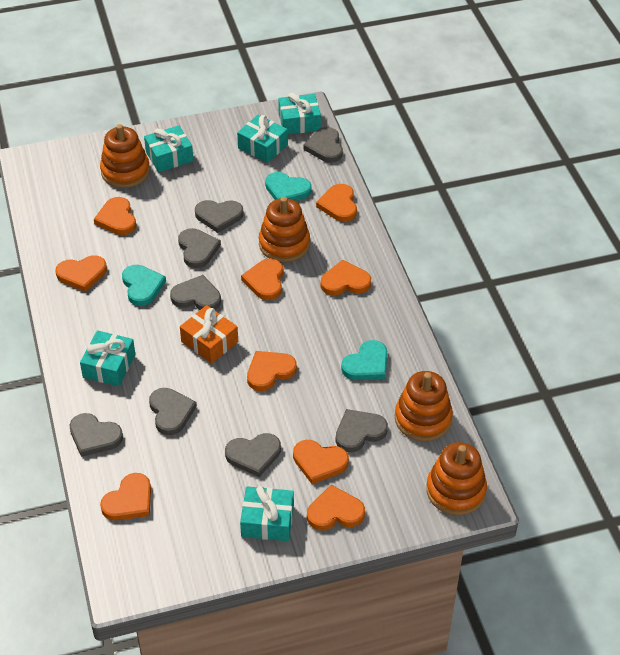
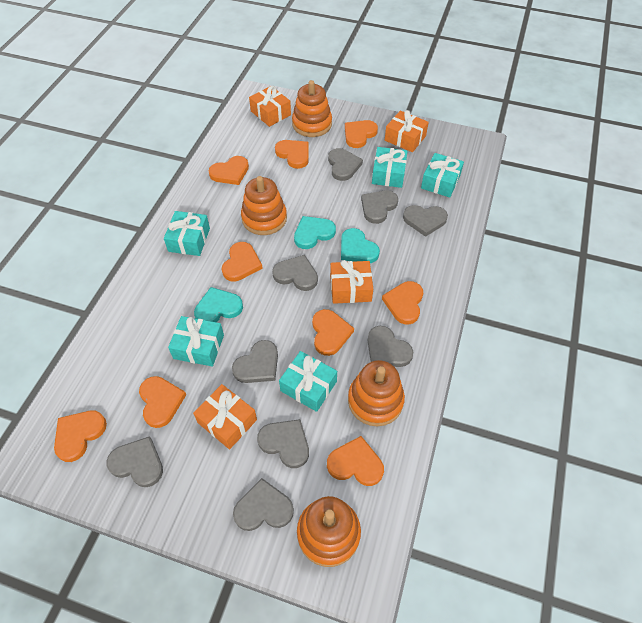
grey heart: 8 -> 9
orange gift: 1 -> 4

